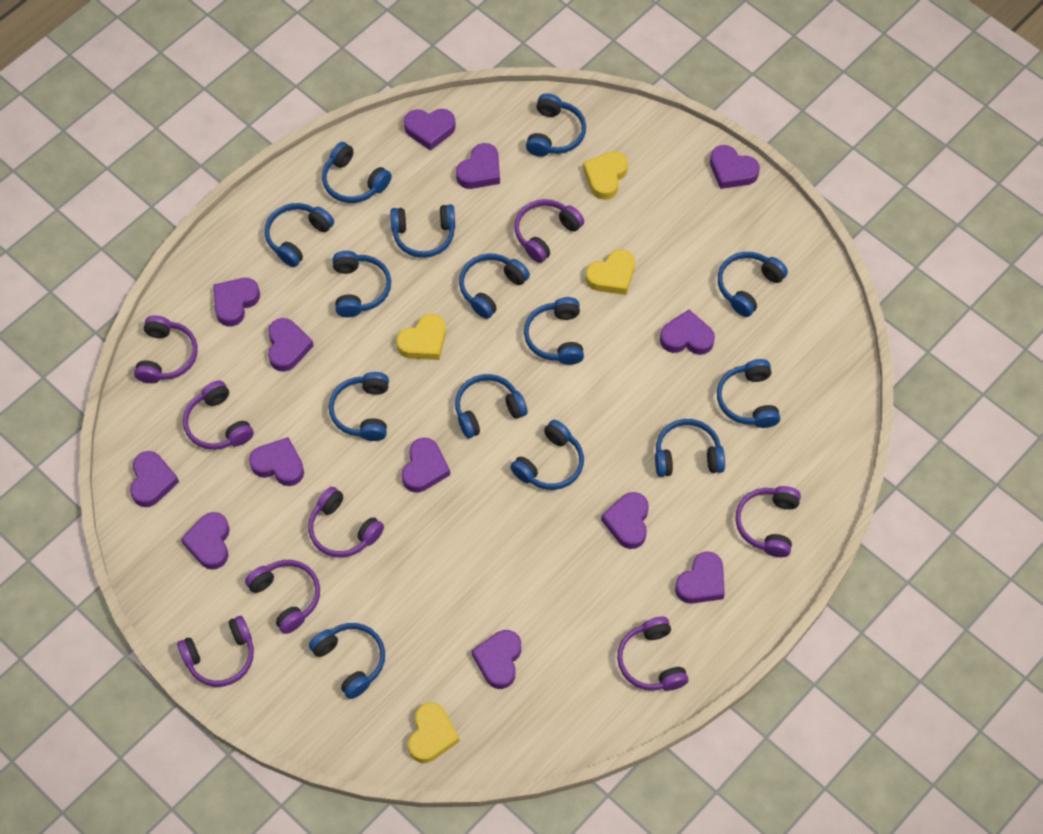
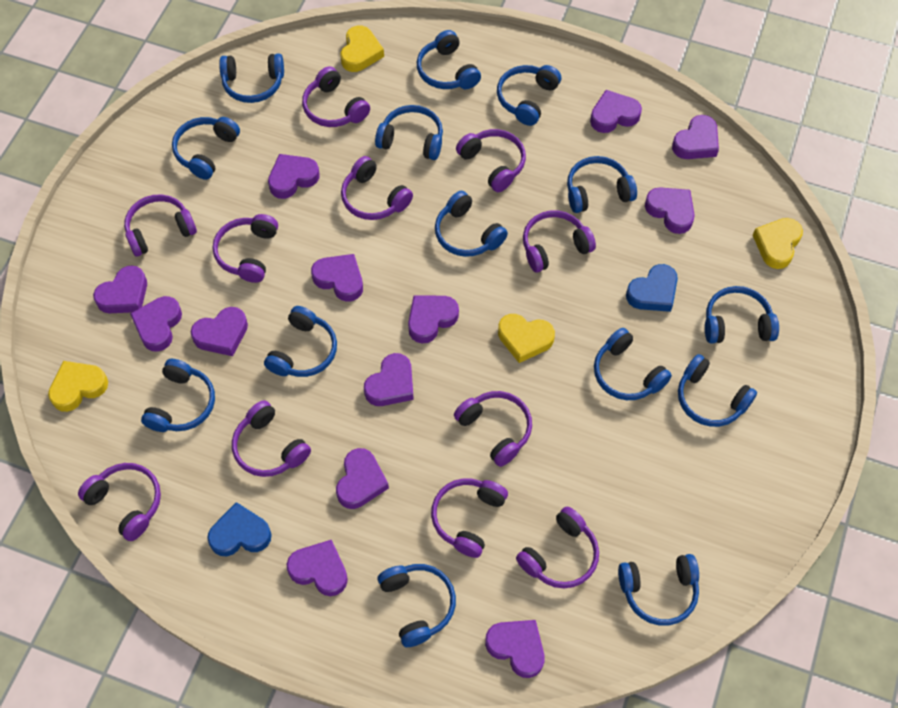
blue heart: 0 -> 2
purple headphones: 8 -> 11

